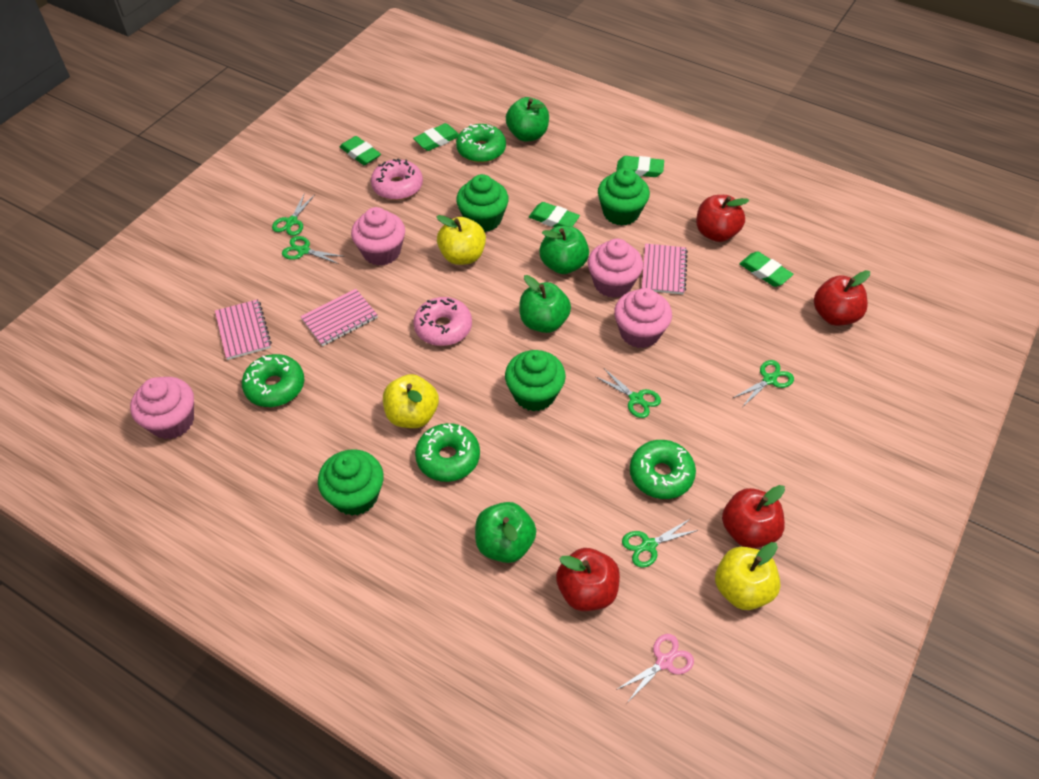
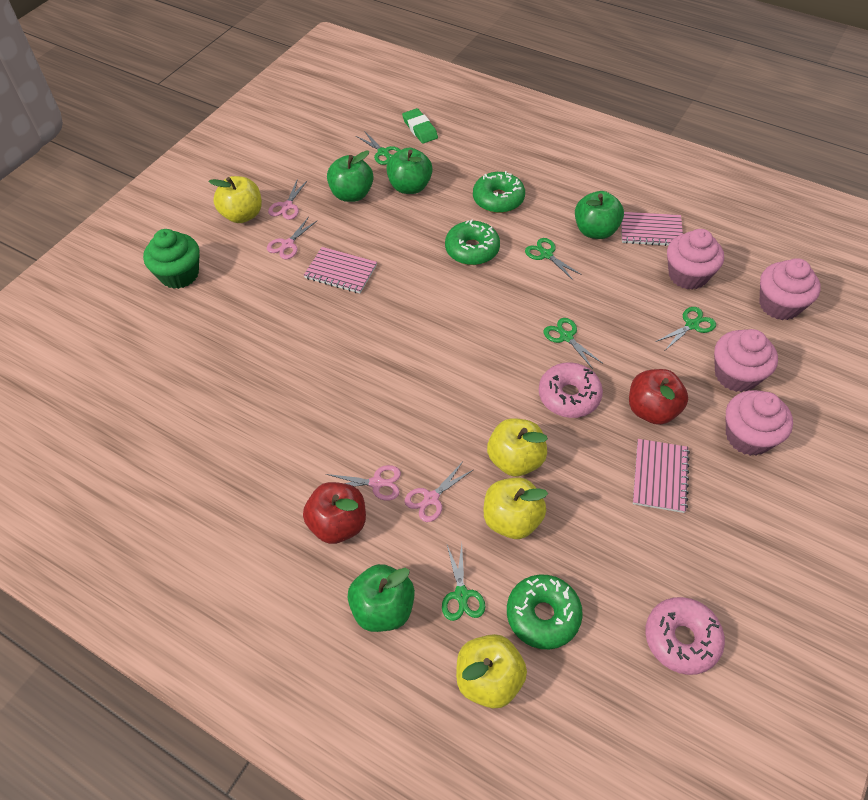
green cupcake: 4 -> 1
green donut: 4 -> 3
green eraser: 5 -> 1
pink scissors: 1 -> 4
red apple: 4 -> 2
yellow apple: 3 -> 4

